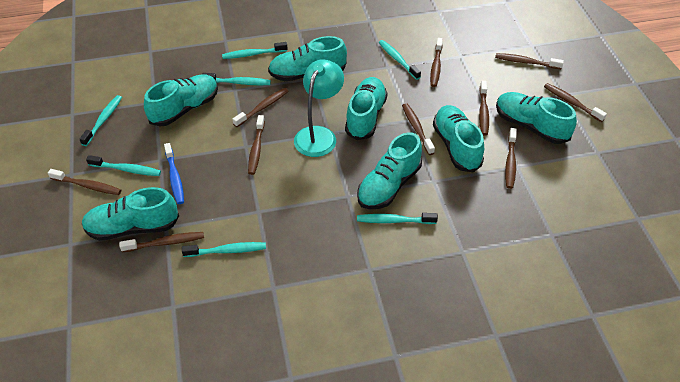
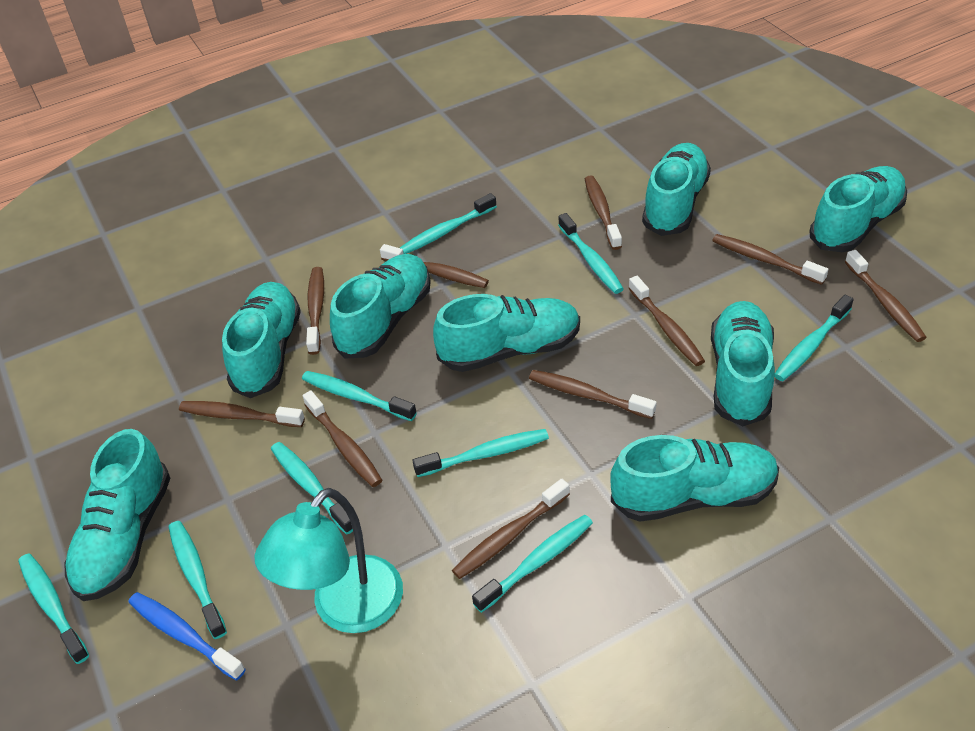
turquoise shoe: 7 -> 8
turquoise toothbrush: 7 -> 9

